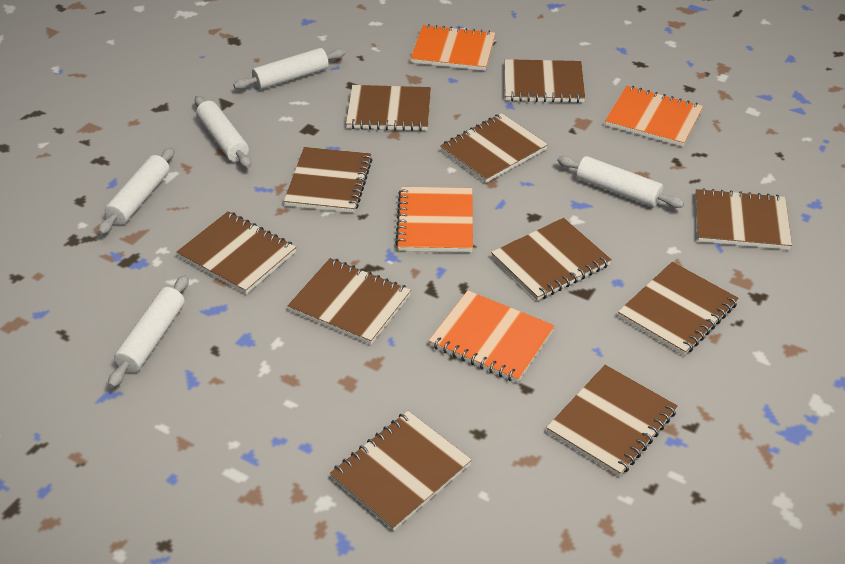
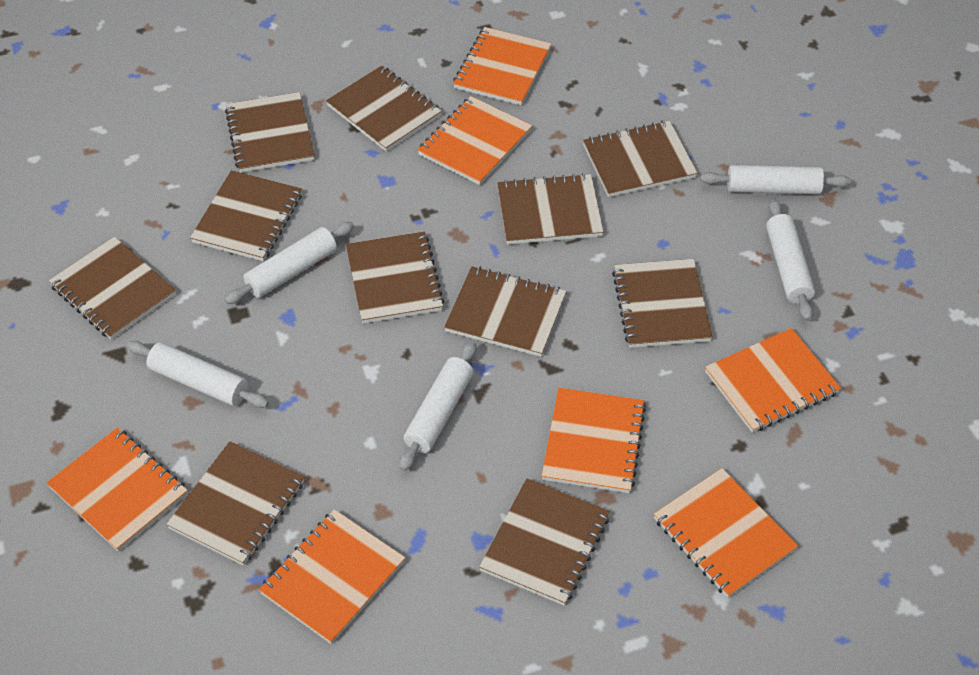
orange notebook: 4 -> 7

